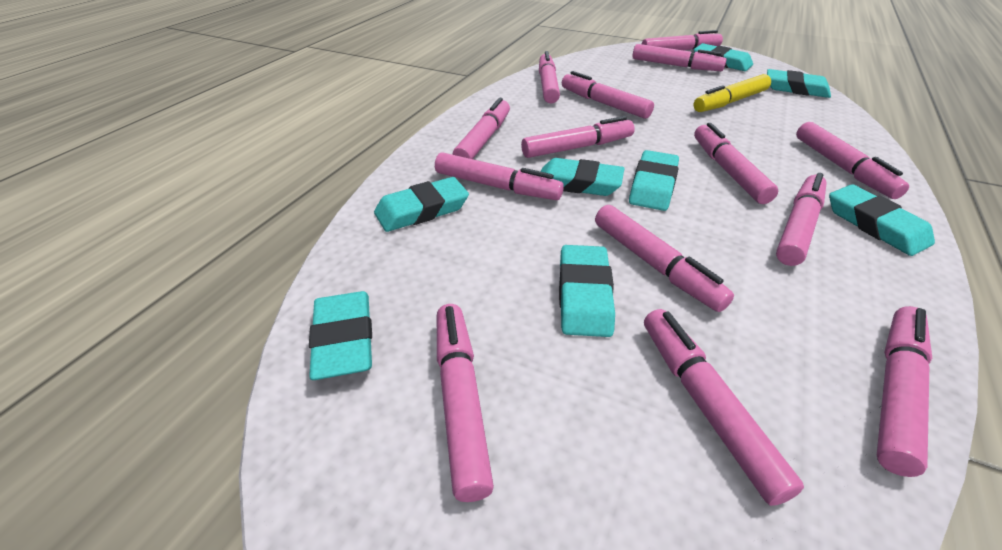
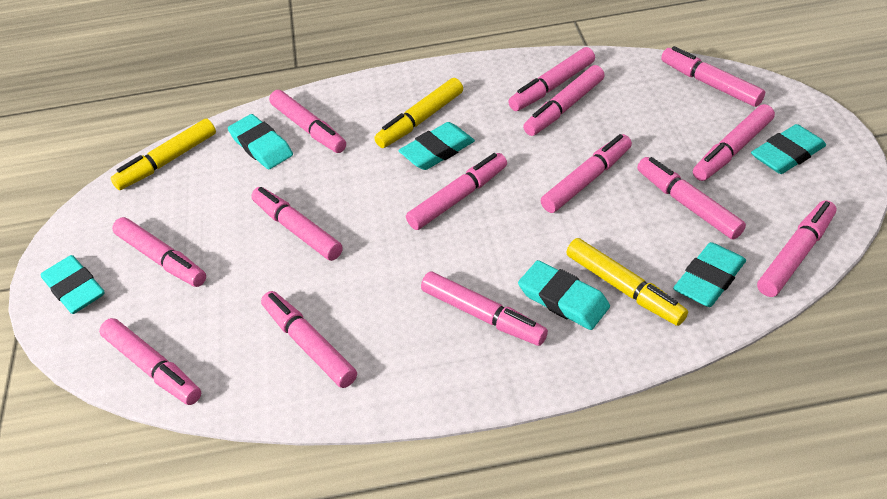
turquoise eraser: 8 -> 6
yellow marker: 1 -> 3

